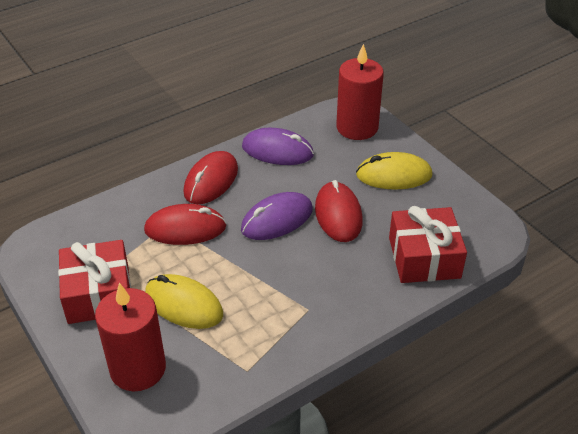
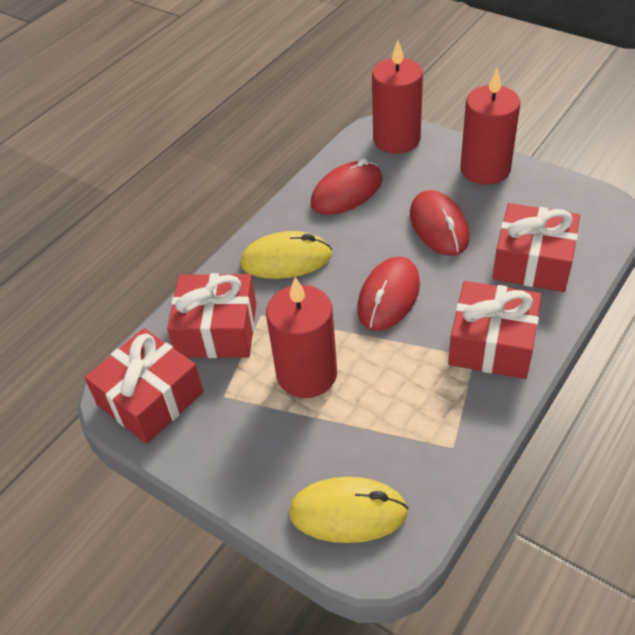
purple mouse: 2 -> 0
red candle: 2 -> 3
red gift: 2 -> 4

